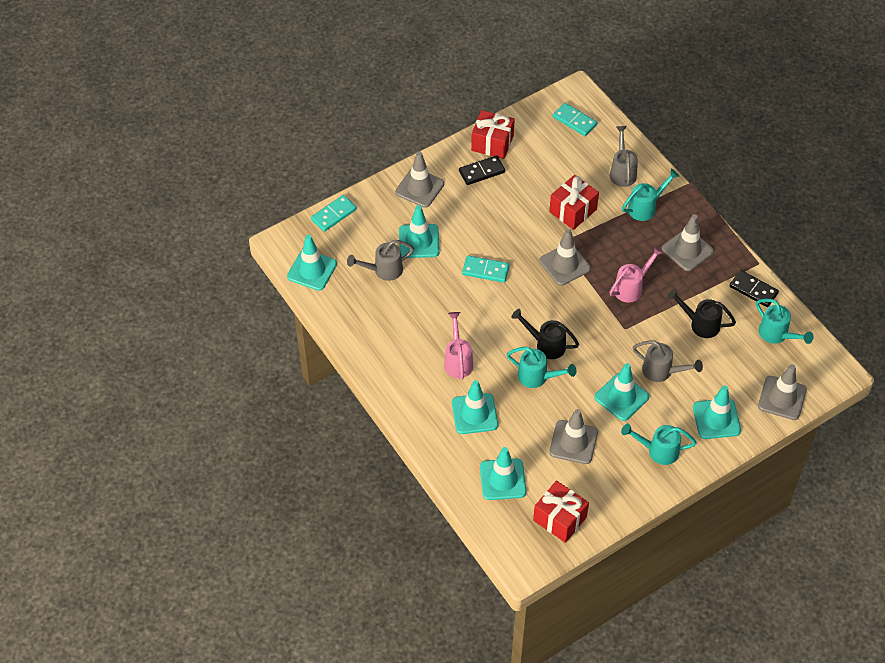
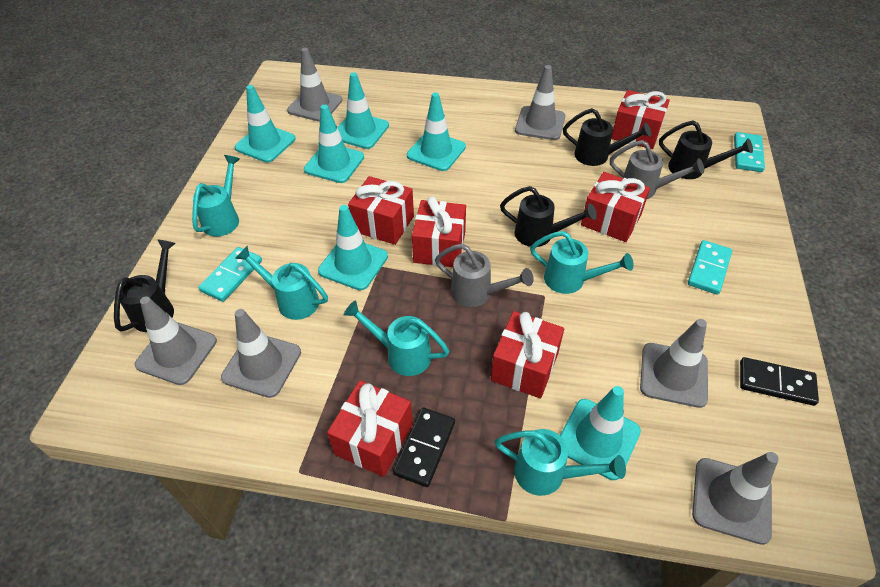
black watering can: 2 -> 4
grey traffic cone: 5 -> 6
grey watering can: 3 -> 2
pink watering can: 2 -> 0
red gift: 3 -> 6
turquoise watering can: 4 -> 5

